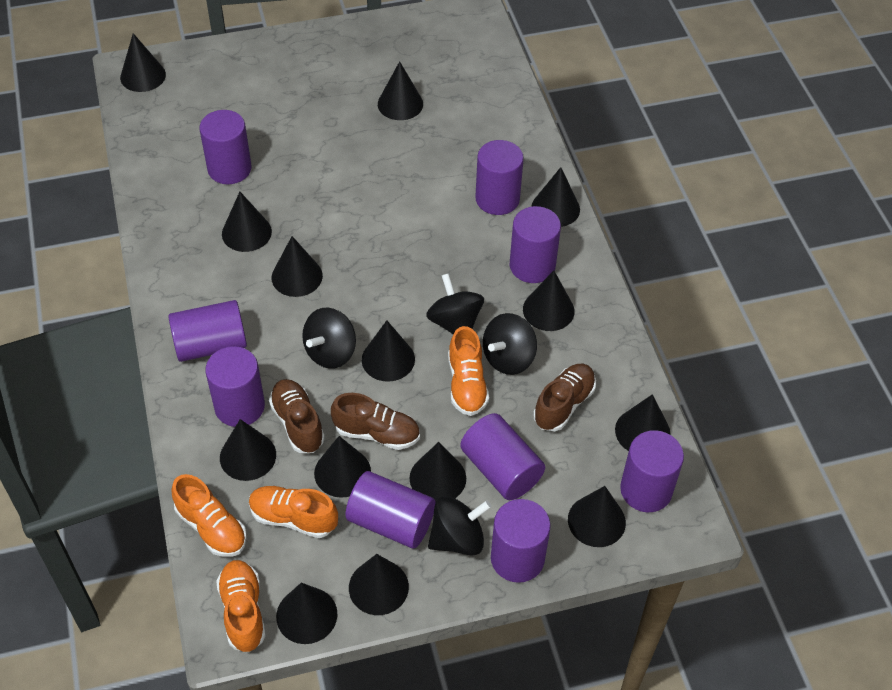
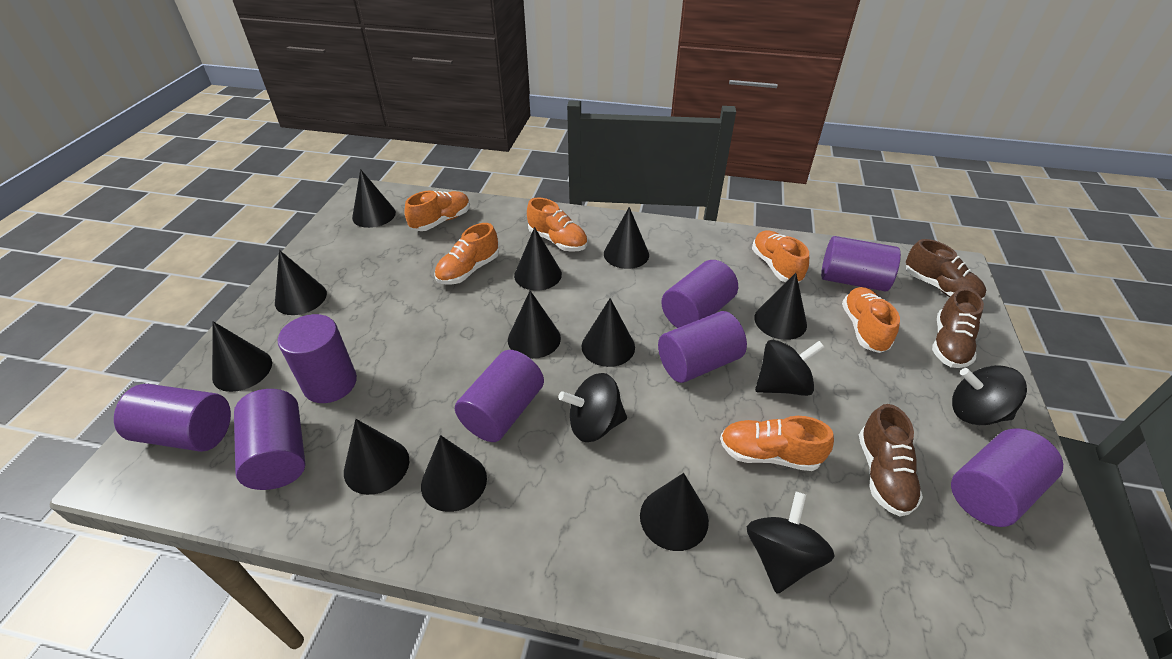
black cone: 14 -> 11
orange shoe: 4 -> 6
purple cylinder: 9 -> 8

